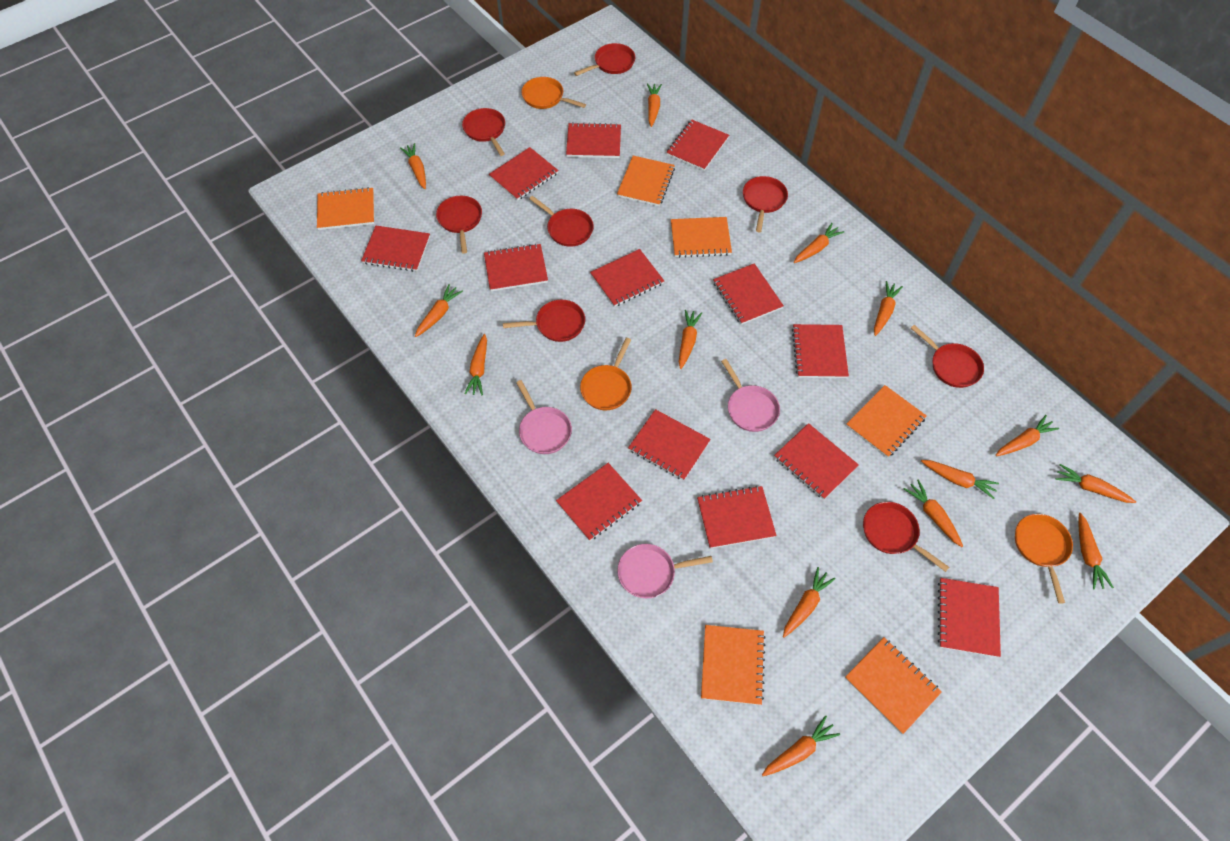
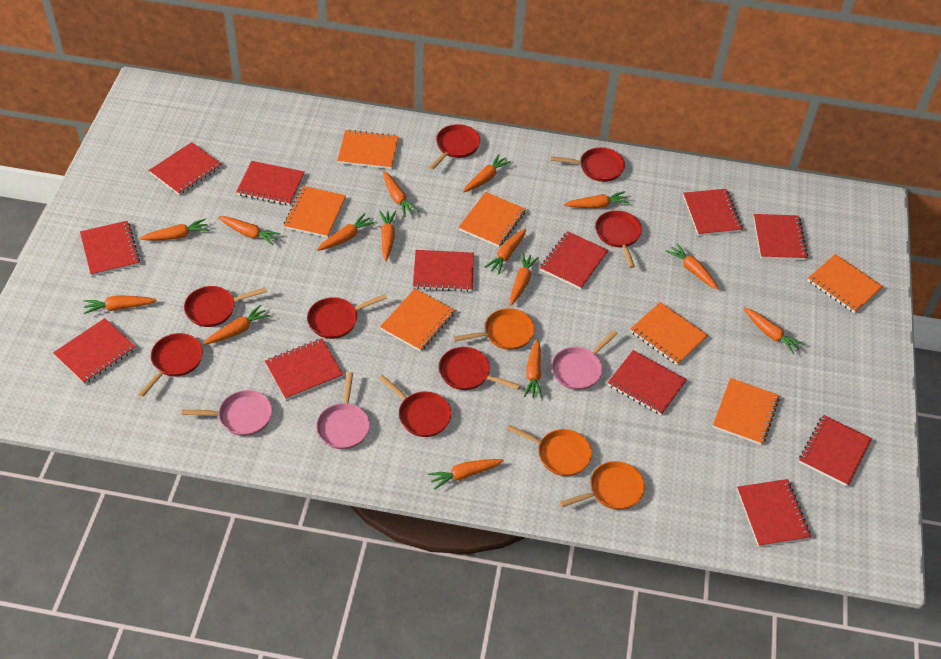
orange carrot: 14 -> 15
orange notebook: 6 -> 7
red notebook: 13 -> 12

